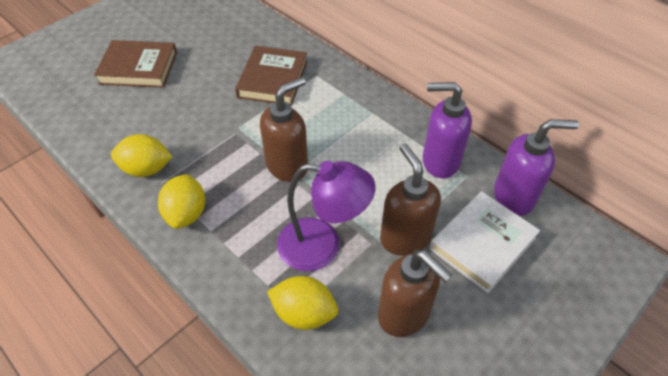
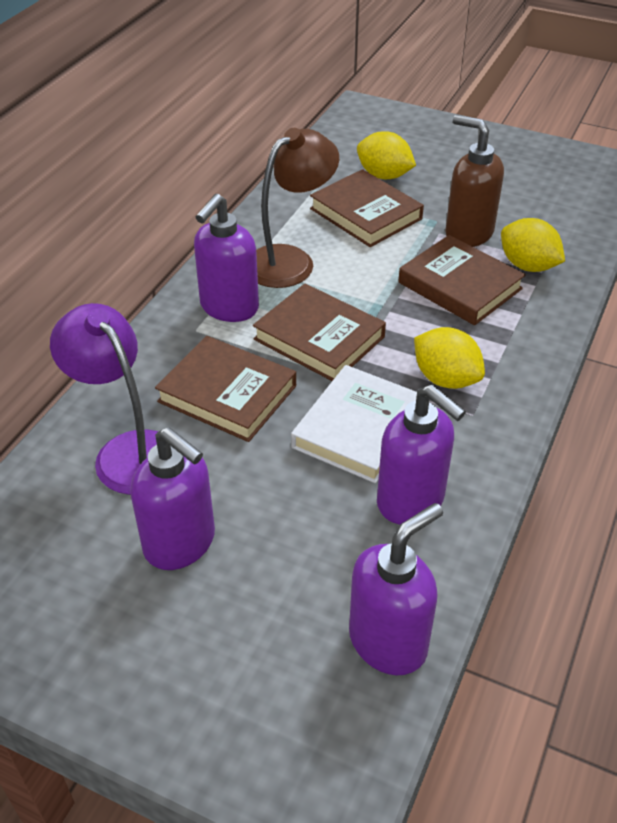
brown book: 2 -> 4
brown lamp: 0 -> 1
brown soap dispenser: 3 -> 1
purple soap dispenser: 2 -> 4

